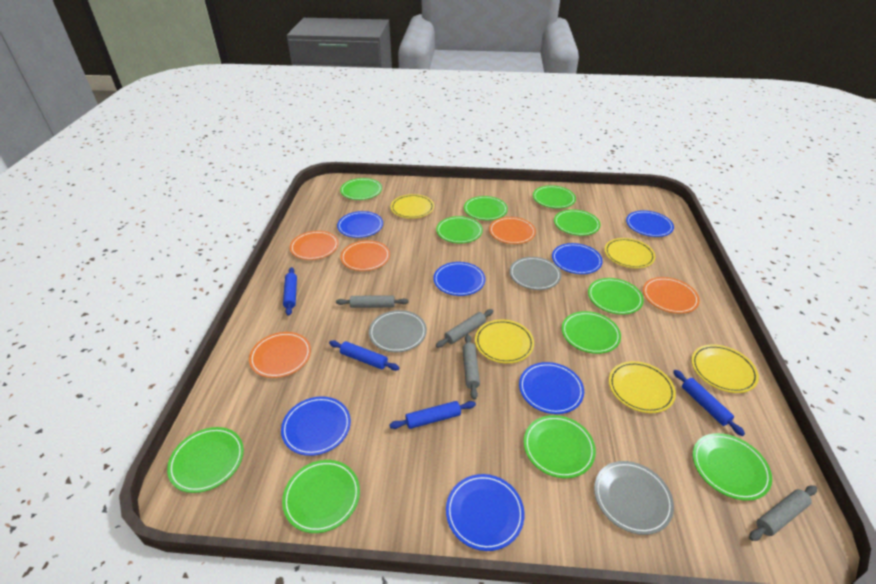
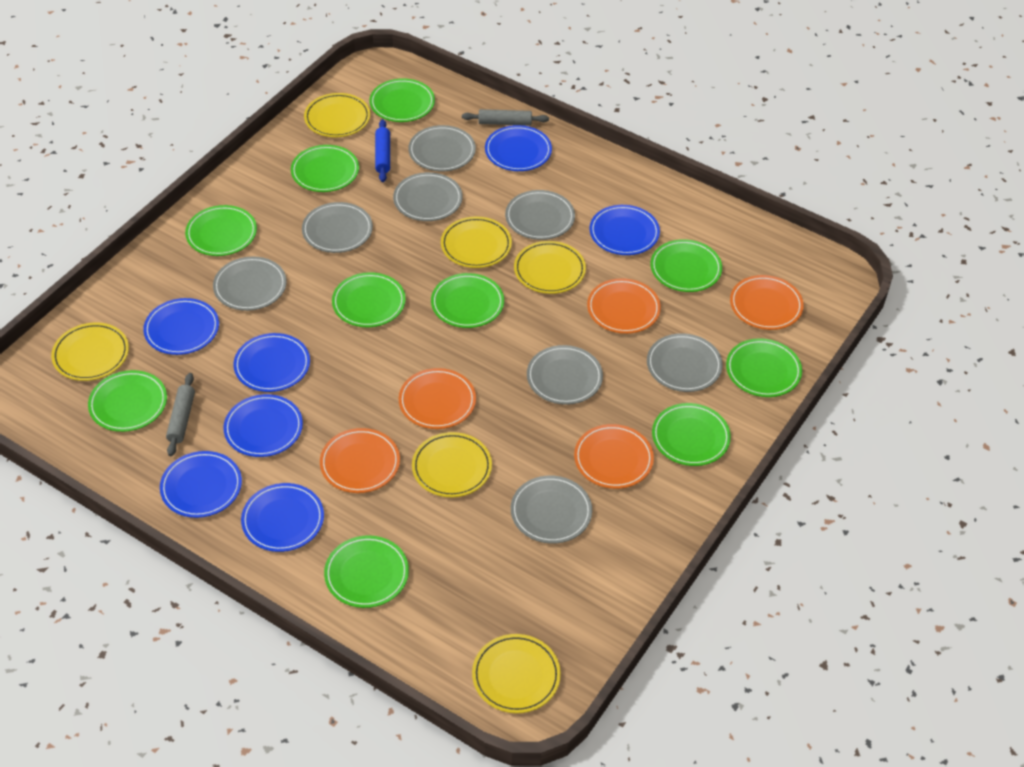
blue rolling pin: 4 -> 1
green plate: 11 -> 10
grey plate: 3 -> 8
grey rolling pin: 4 -> 2
yellow plate: 5 -> 6

